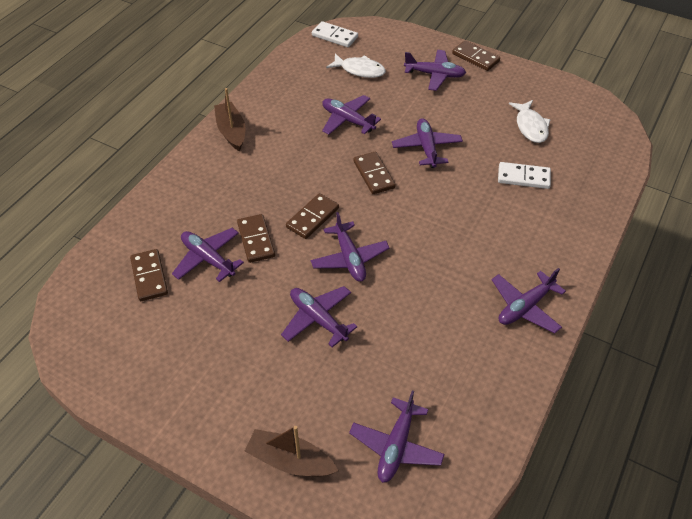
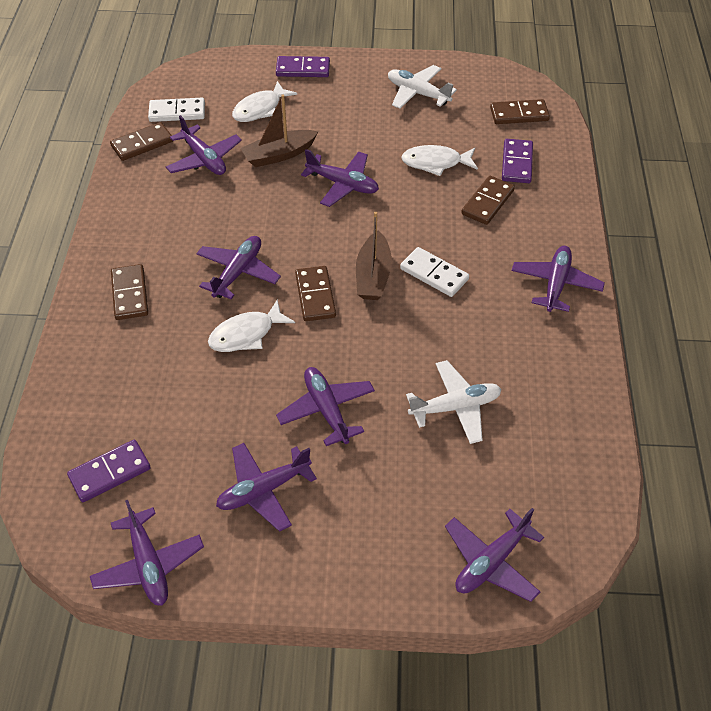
purple domino: 0 -> 3
white fish: 2 -> 3
white plane: 0 -> 2

